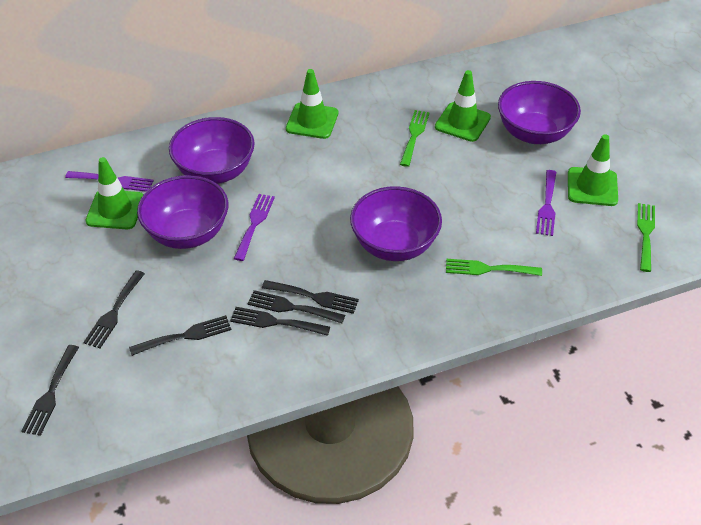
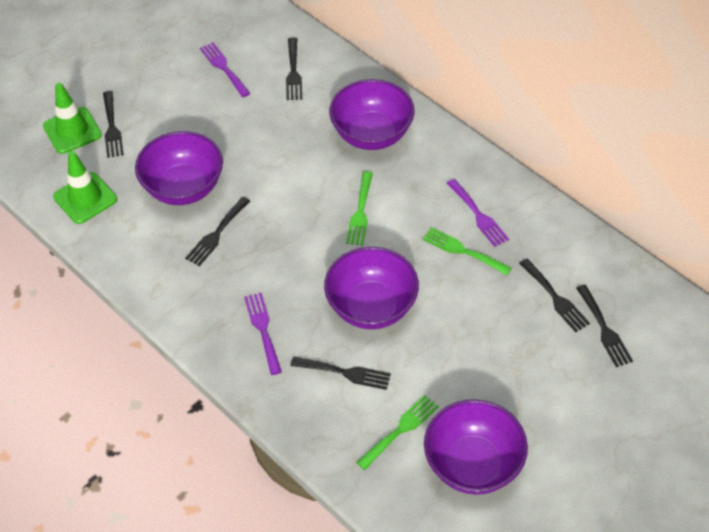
green traffic cone: 4 -> 2

